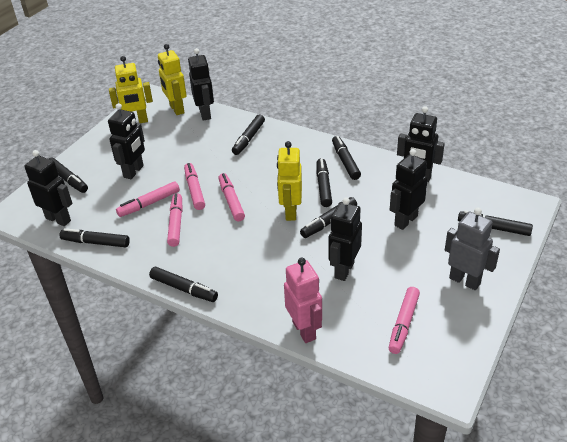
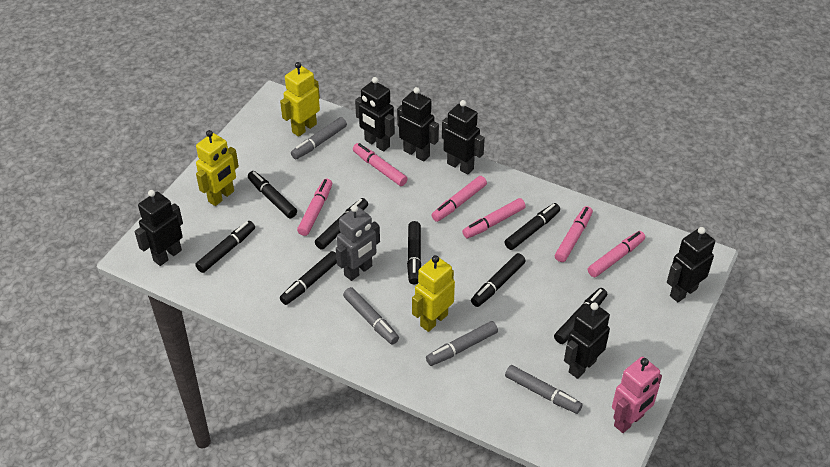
grey marker: 0 -> 4
pink marker: 5 -> 6

